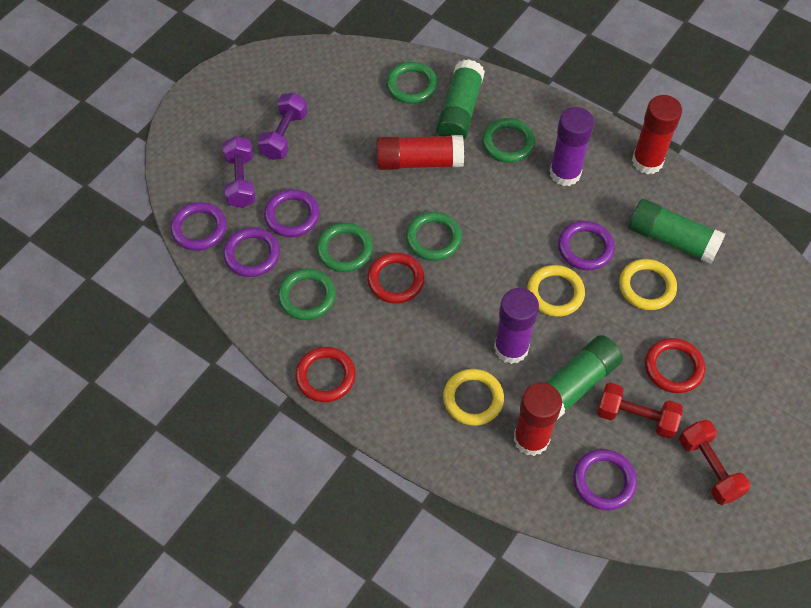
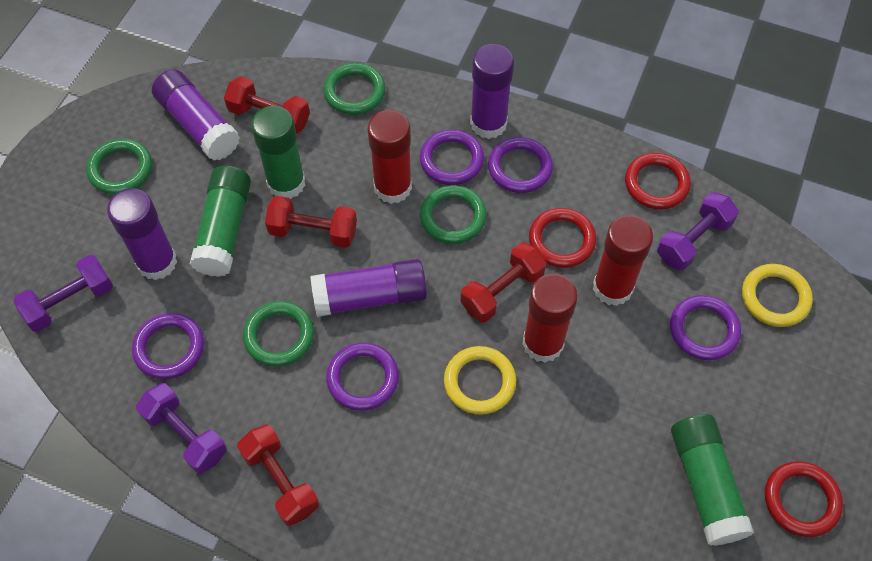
green ring: 5 -> 4
purple dumbbell: 2 -> 3
purple glue stick: 2 -> 4
red dumbbell: 2 -> 4
yellow ring: 3 -> 2

